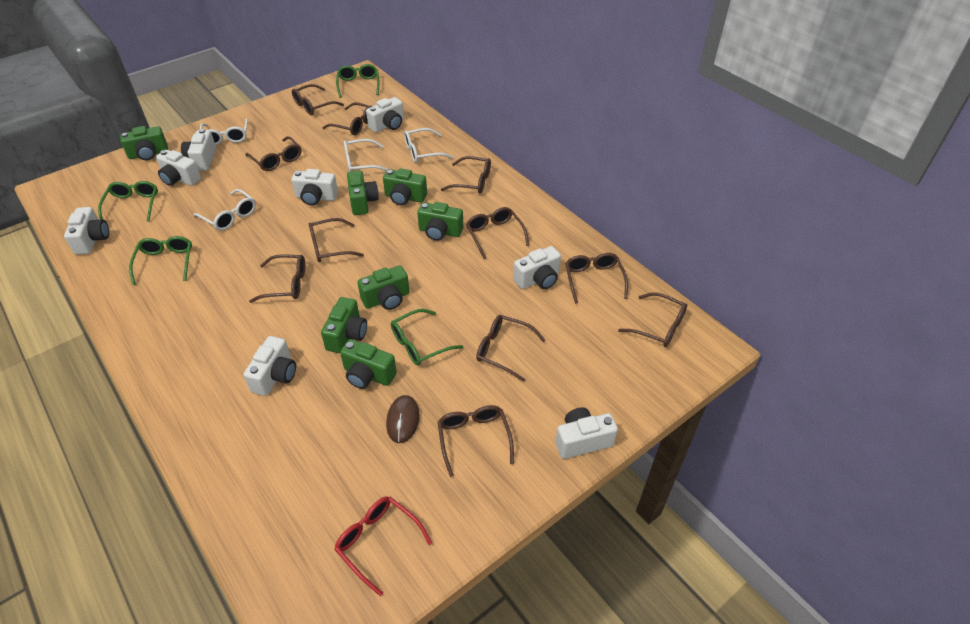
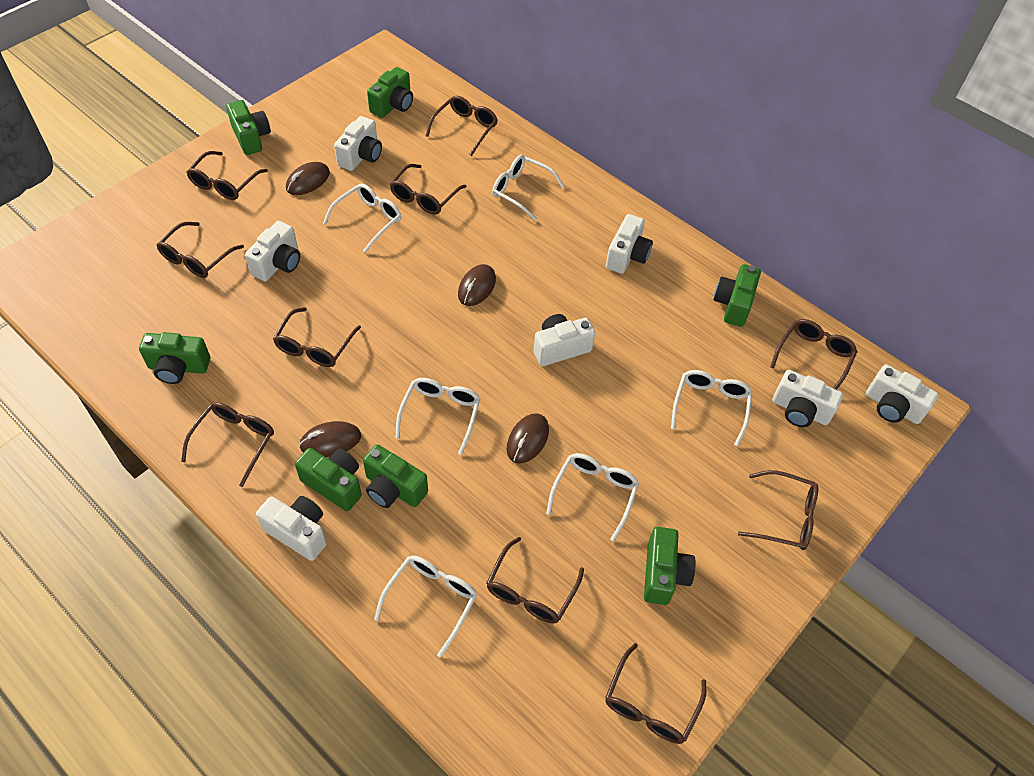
brown glasses: 11 -> 10
brown mouse: 1 -> 4
green glasses: 4 -> 0
red glasses: 1 -> 0
white camera: 8 -> 7
white glasses: 4 -> 6

